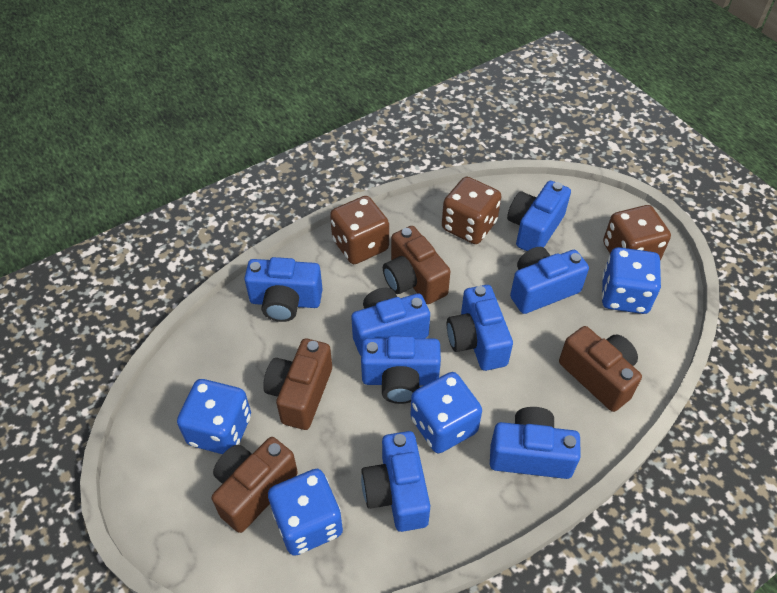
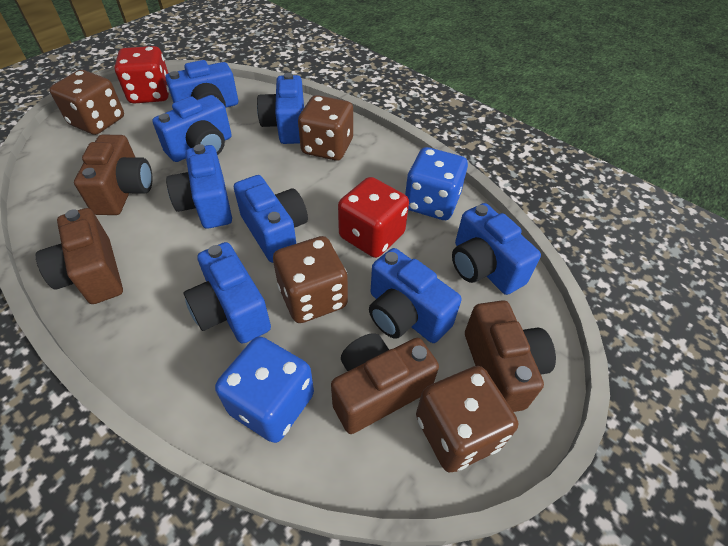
blue dice: 4 -> 2
brown dice: 3 -> 4
red dice: 0 -> 2

